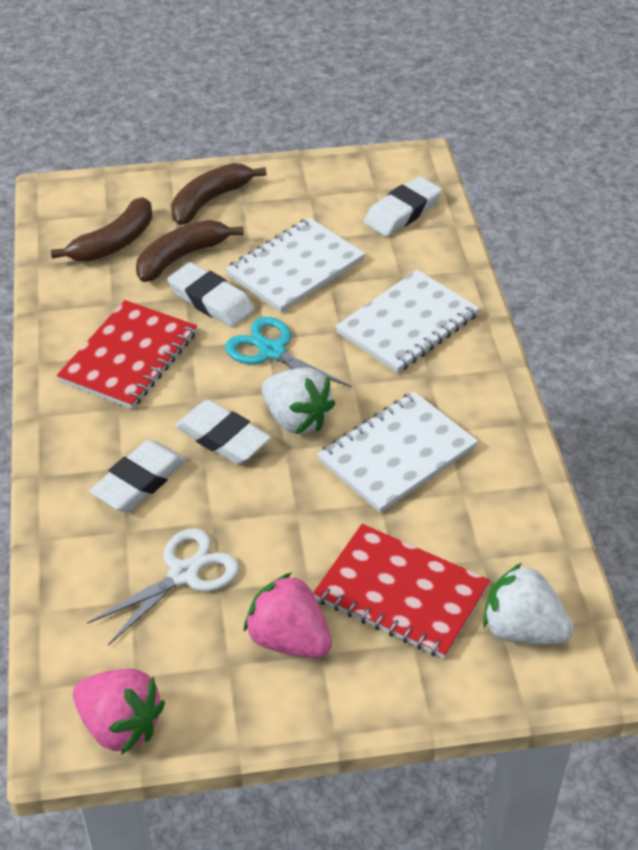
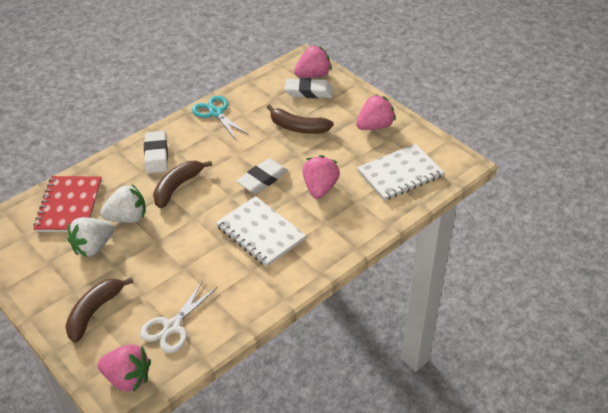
pink strawberry: 2 -> 4
red notebook: 2 -> 1
white eraser: 4 -> 3
white notebook: 3 -> 2

